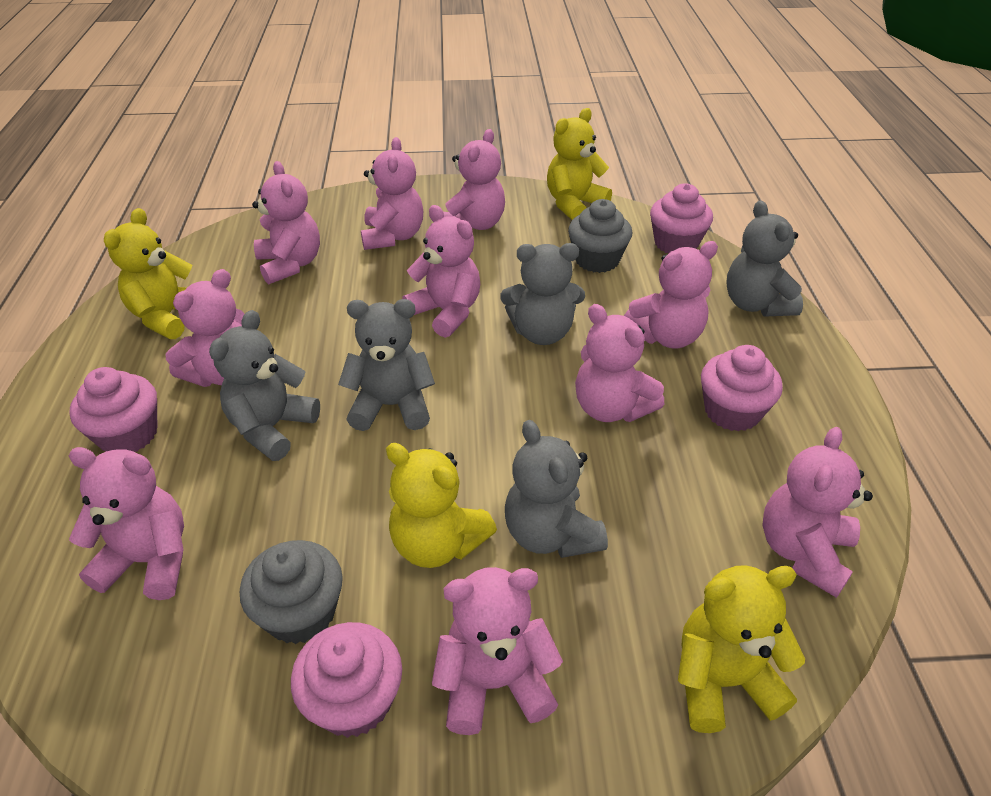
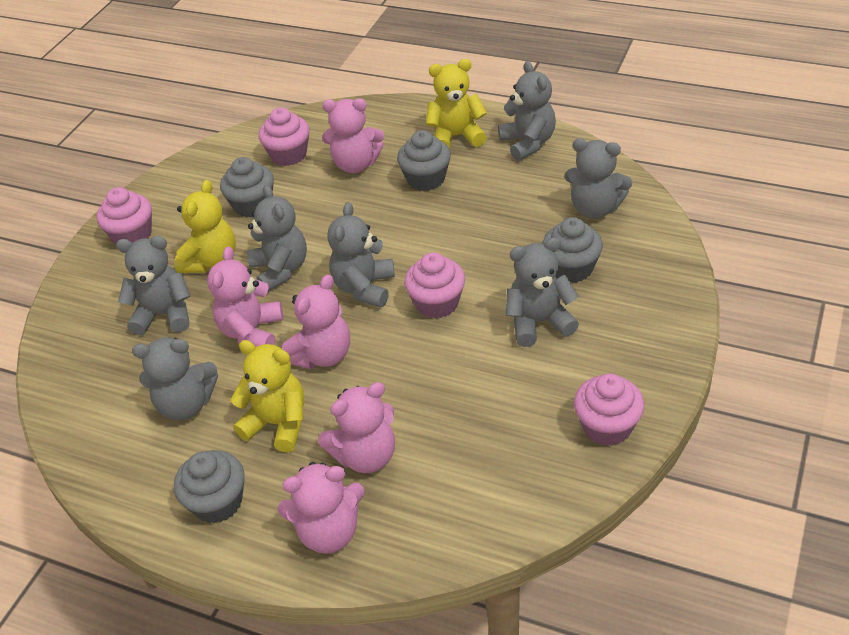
grey cupcake: 2 -> 4
grey teddy bear: 5 -> 7
pink teddy bear: 10 -> 5
yellow teddy bear: 4 -> 3

